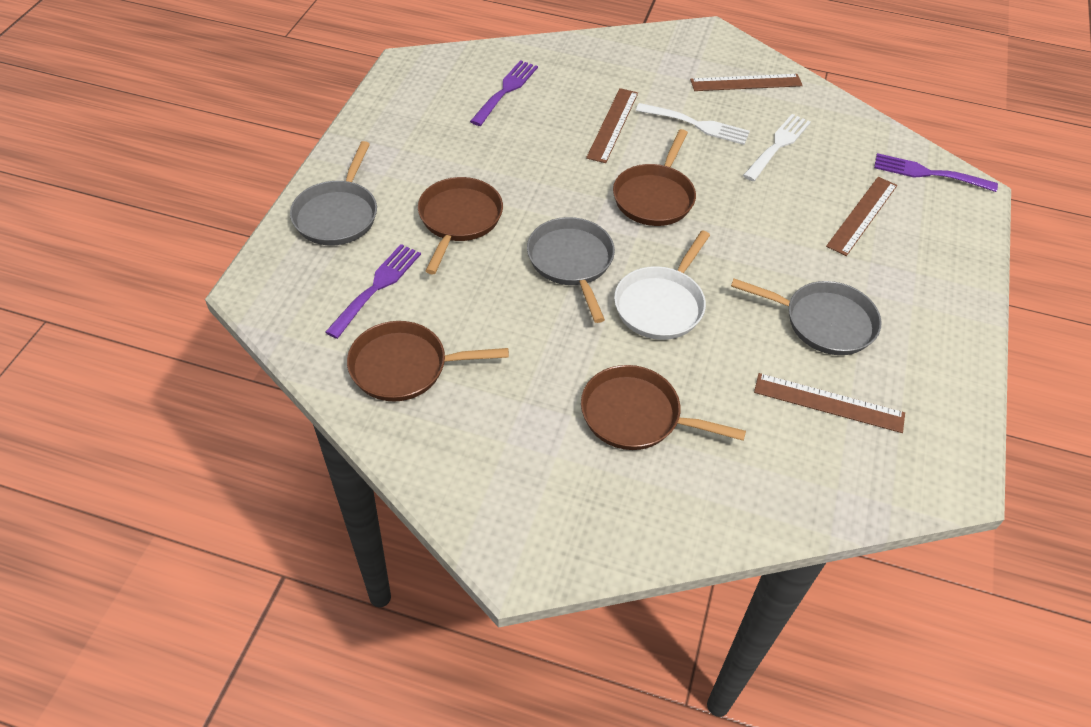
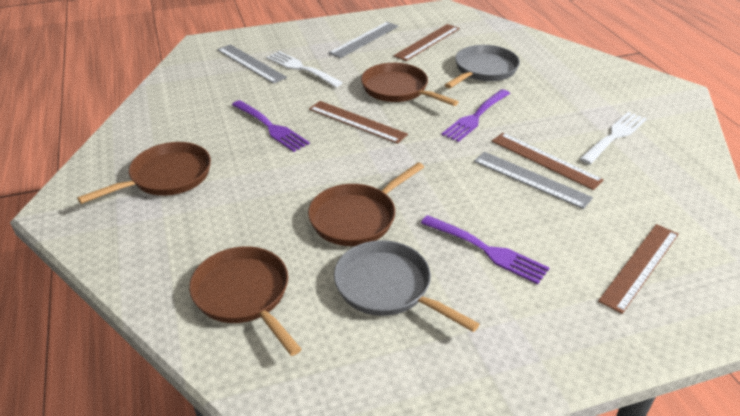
grey pan: 3 -> 2
grey ruler: 0 -> 3
white pan: 1 -> 0

